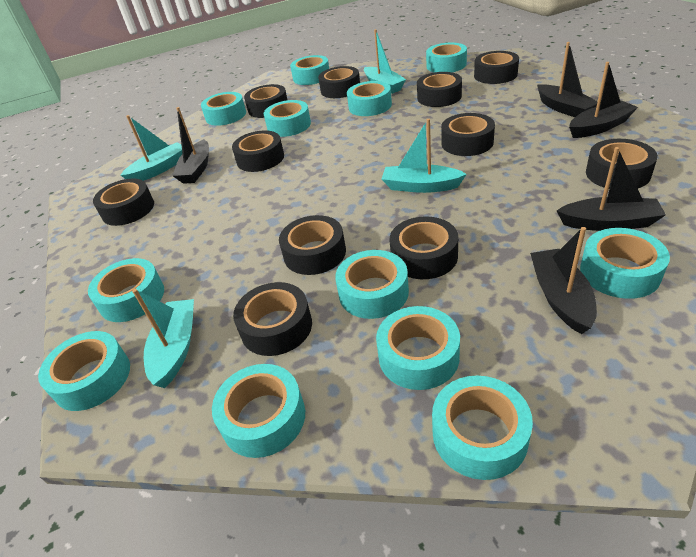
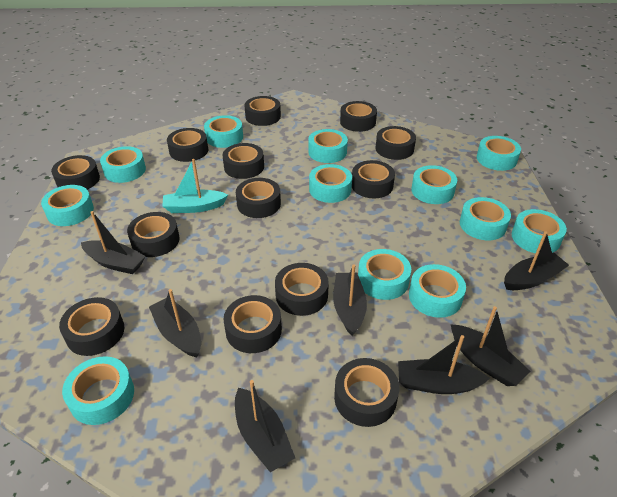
black boat: 5 -> 7
black tape: 11 -> 13
turquoise boat: 4 -> 1

